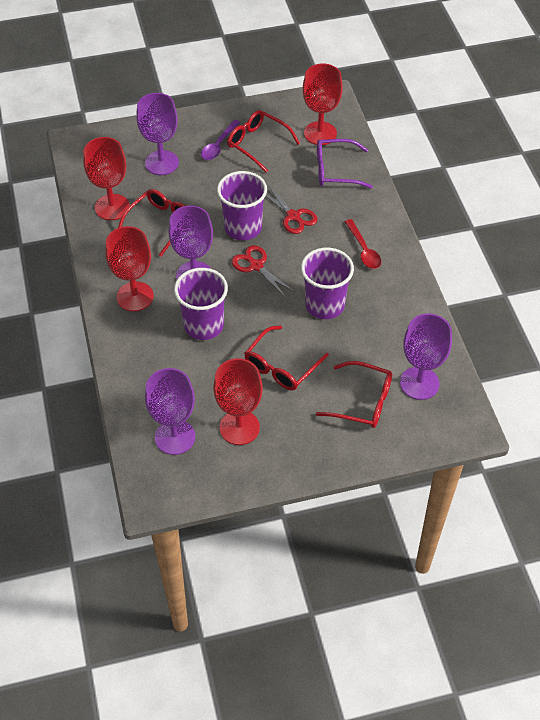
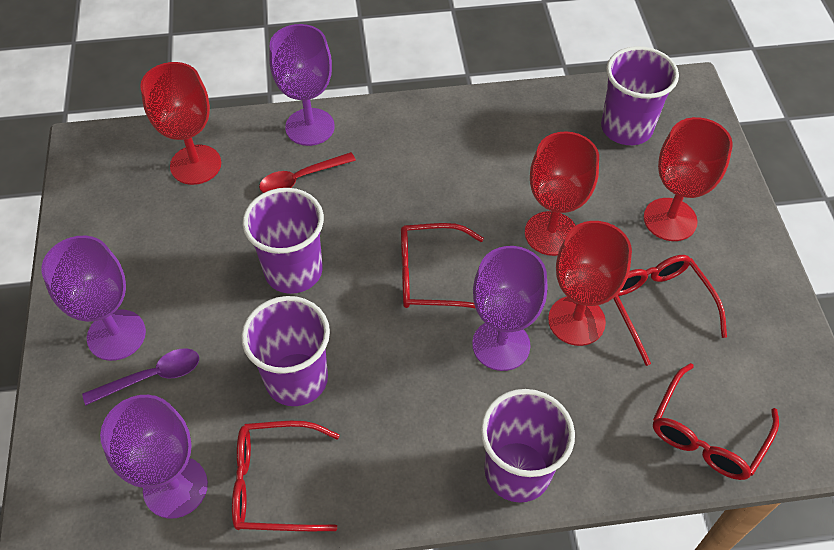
purple cup: 3 -> 4
purple glasses: 1 -> 0
red scissors: 2 -> 0

